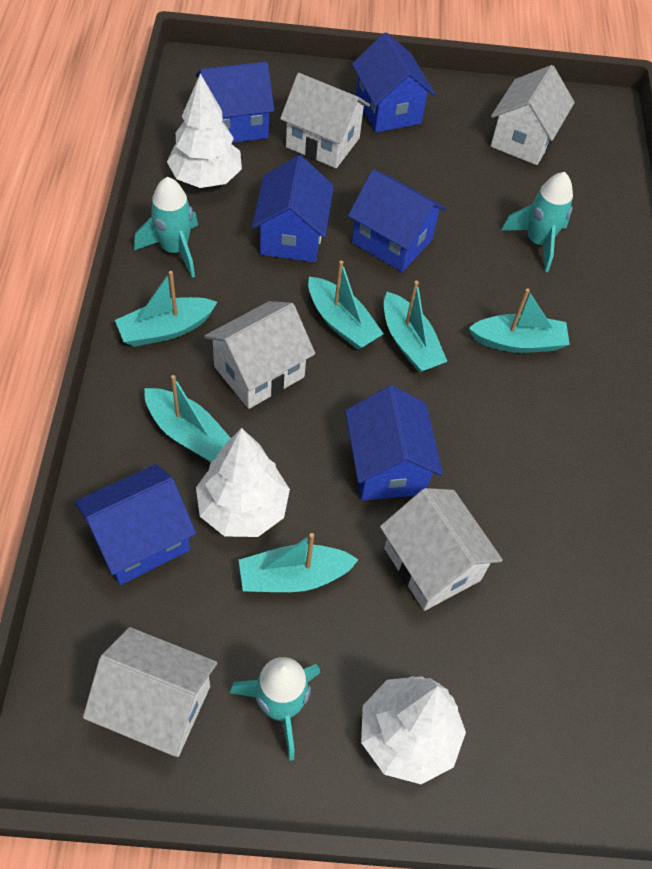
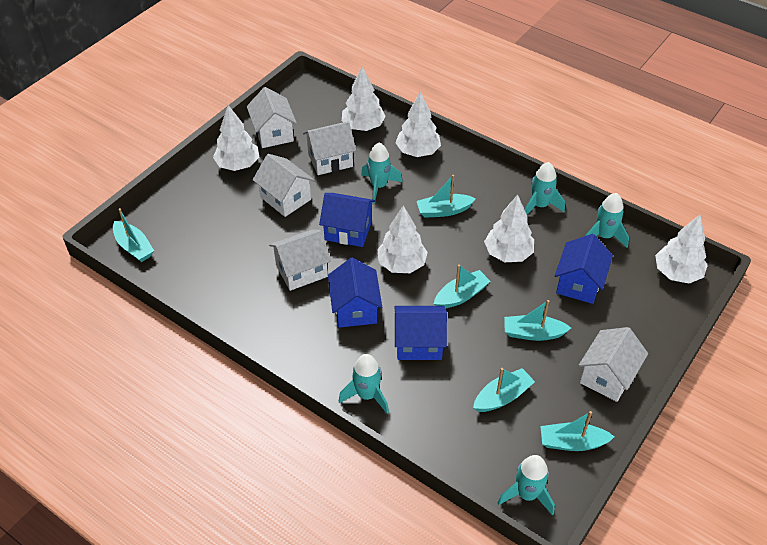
blue house: 6 -> 4
turquoise rocket: 3 -> 5
white tree: 3 -> 6

